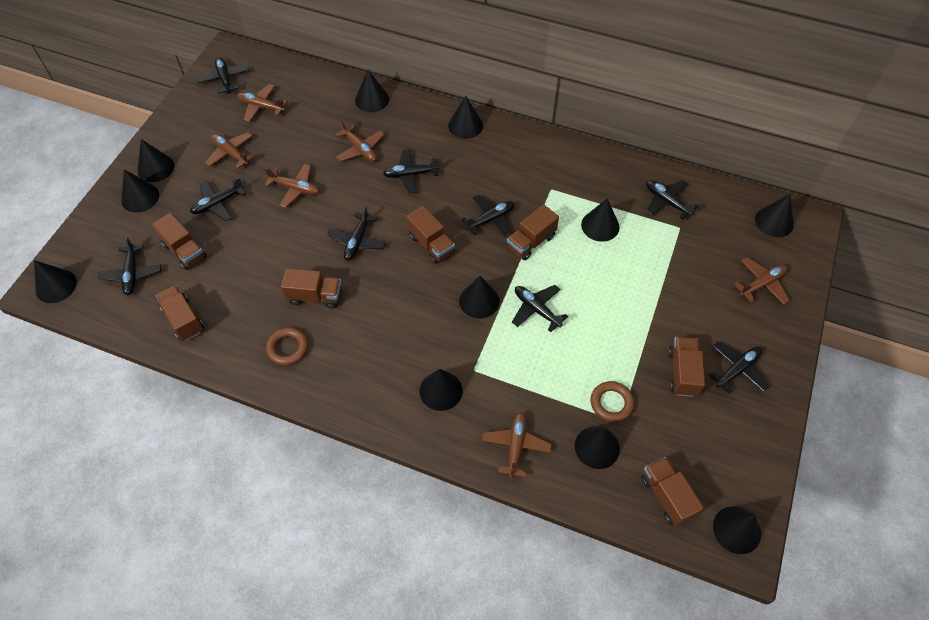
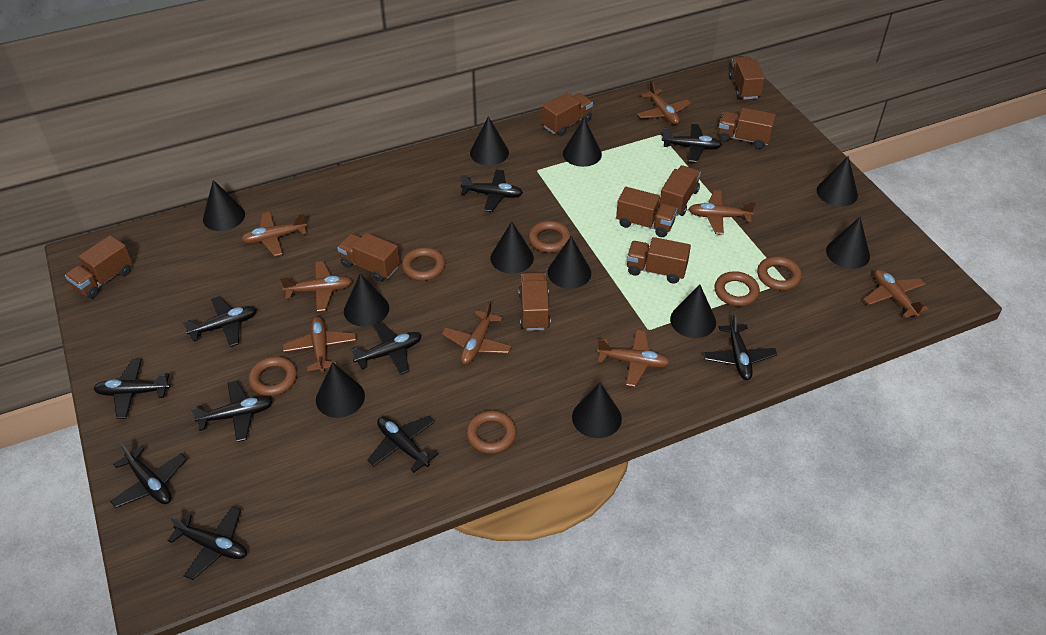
black plane: 9 -> 10
brown plane: 6 -> 8
brown ring: 2 -> 6
brown truck: 7 -> 9

